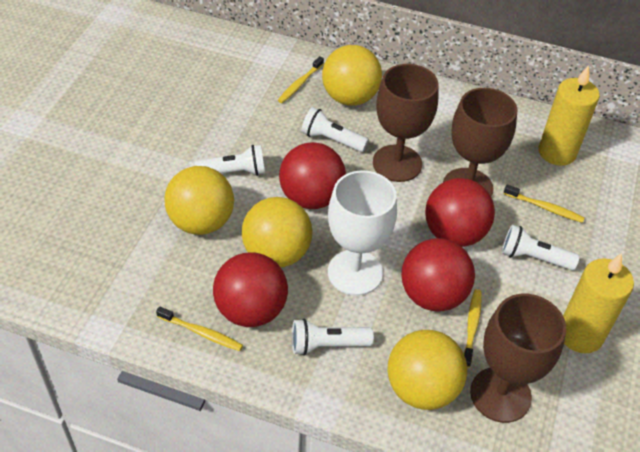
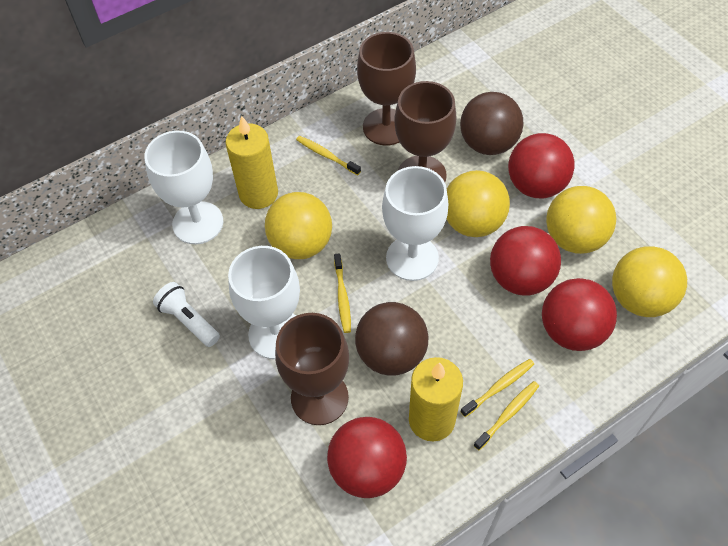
brown ball: 0 -> 2
white flashlight: 4 -> 1
white goblet: 1 -> 3

